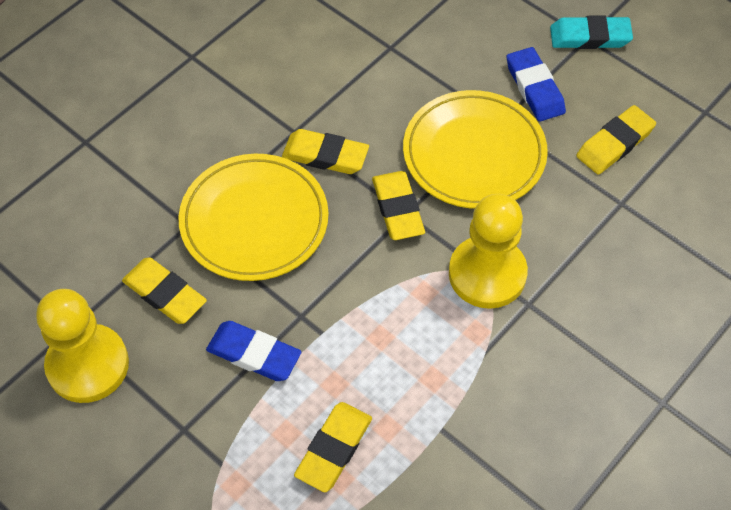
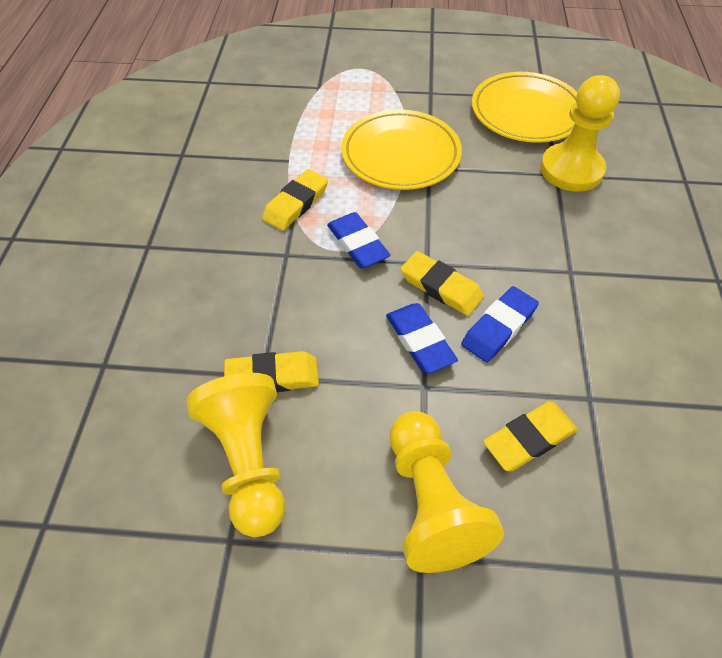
blue eraser: 2 -> 3
turquoise eraser: 1 -> 0
yellow eraser: 5 -> 4
yellow pawn: 2 -> 3

